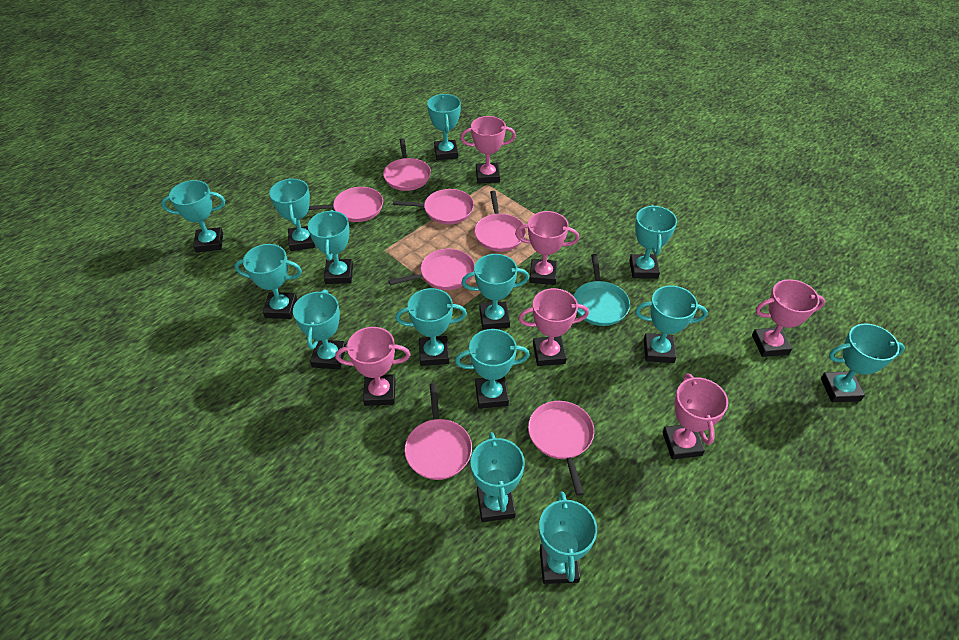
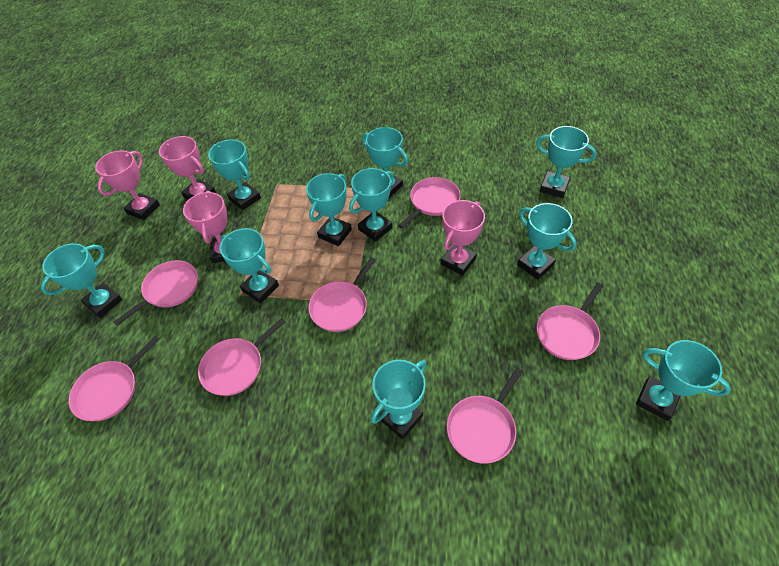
pink trophy: 6 -> 4
turquoise pan: 1 -> 0
turquoise trophy: 14 -> 10

